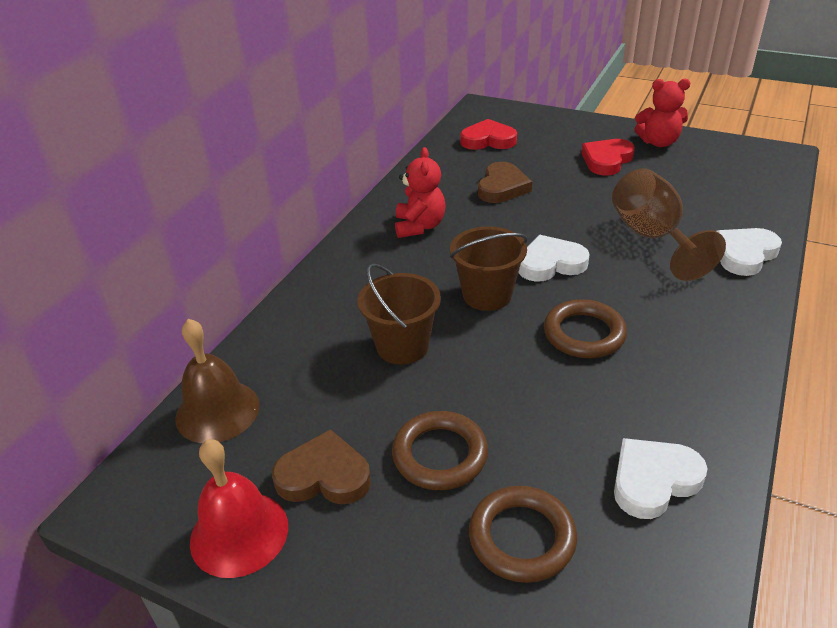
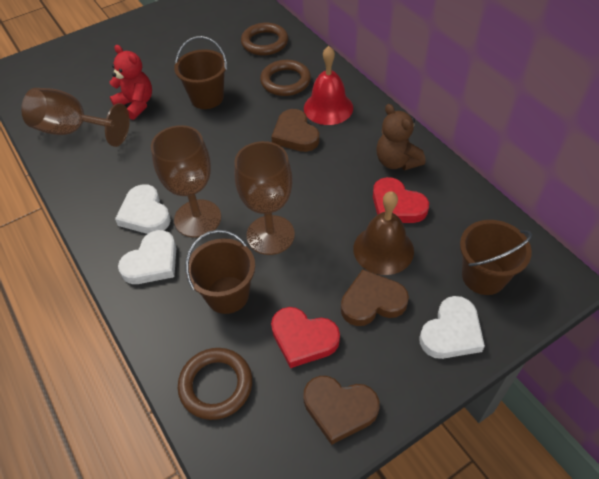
brown bucket: 2 -> 3
brown goblet: 1 -> 3
brown heart: 2 -> 3
brown teddy bear: 0 -> 1
red teddy bear: 2 -> 1

